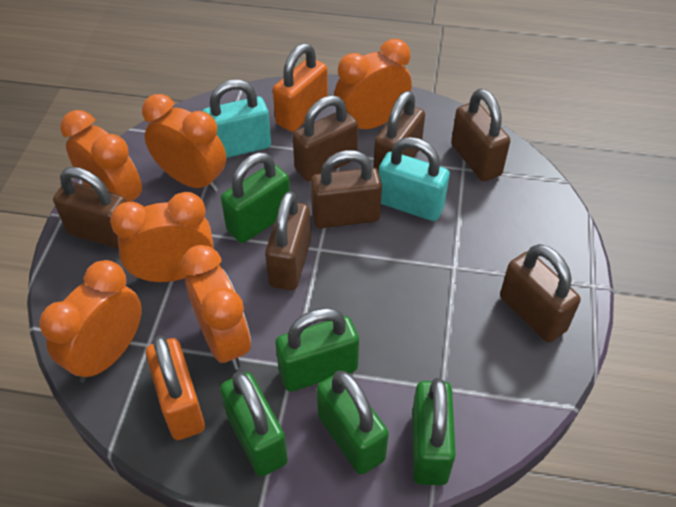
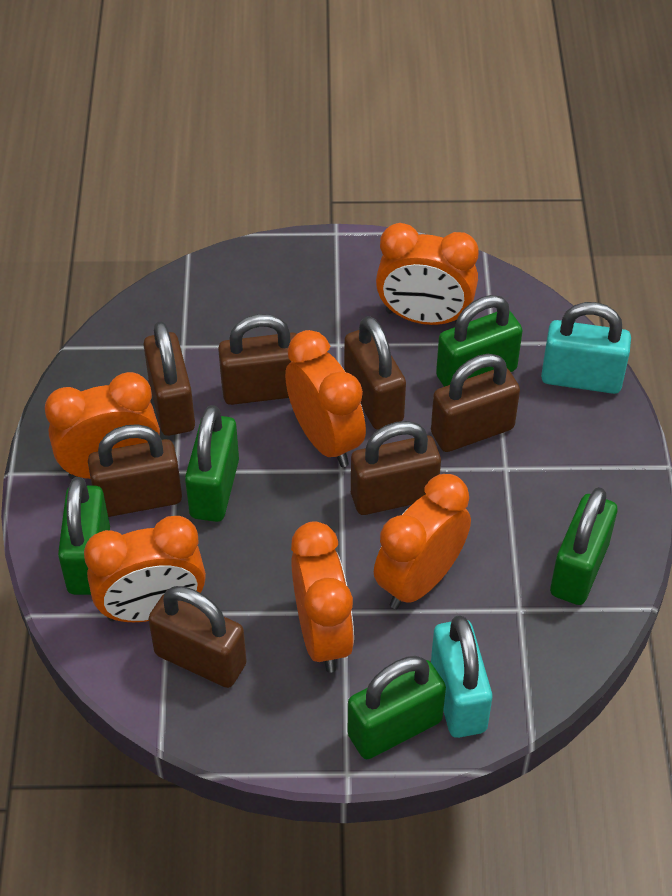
orange padlock: 2 -> 0

